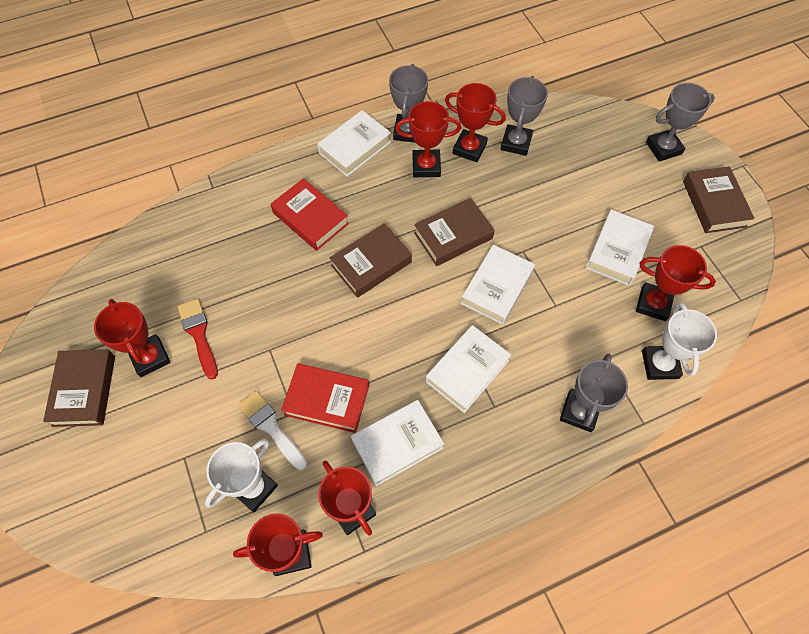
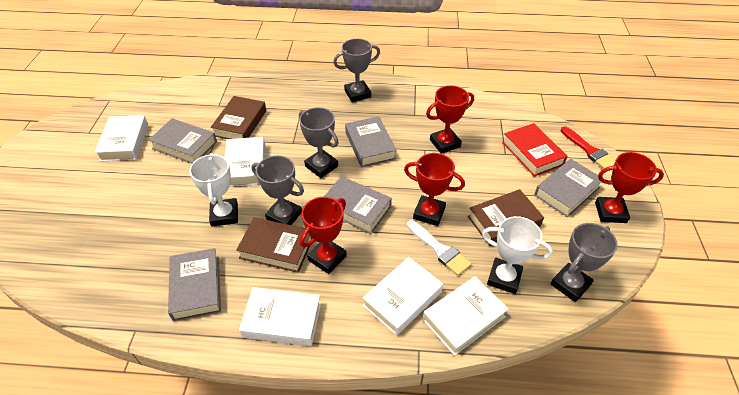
brown book: 4 -> 3
grey book: 0 -> 5
red book: 2 -> 1
red trophy: 6 -> 4

